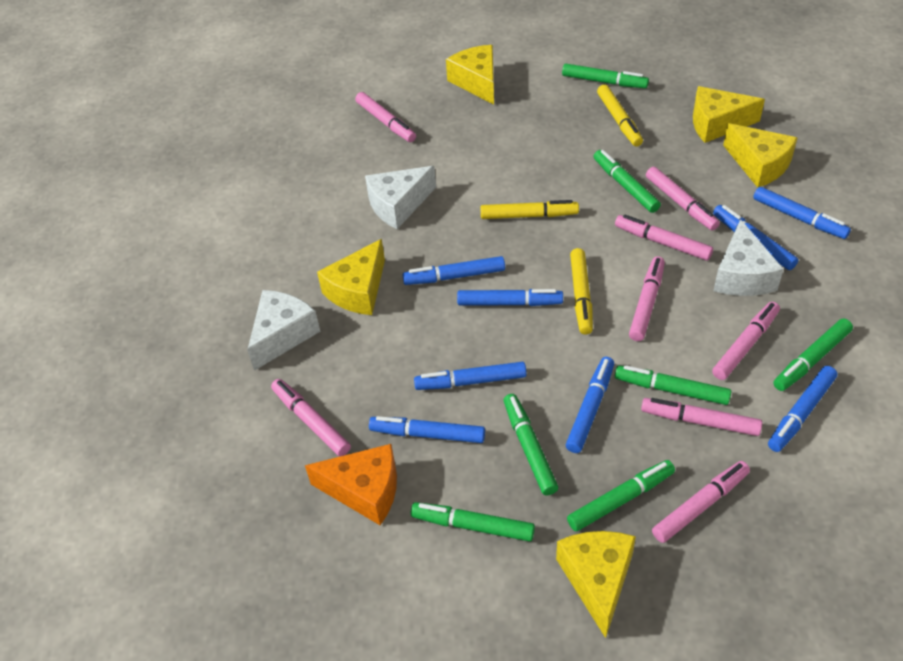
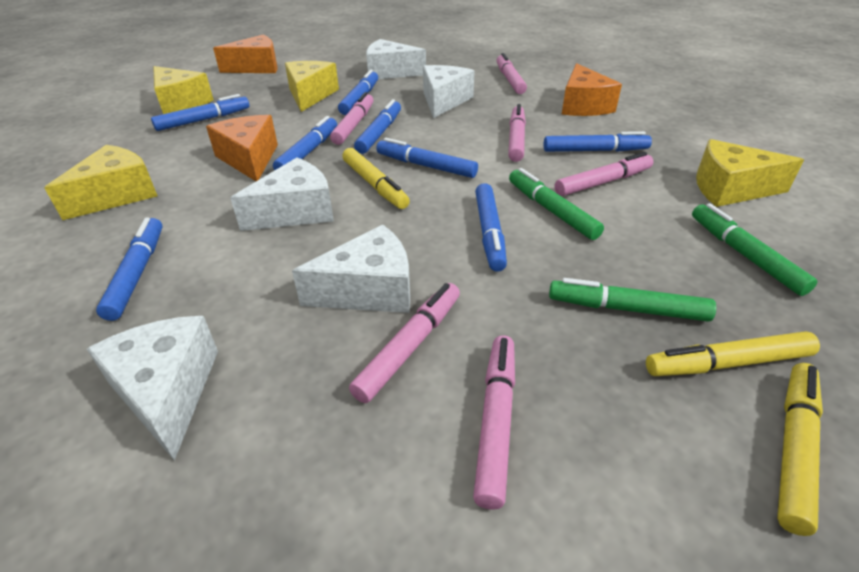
green marker: 7 -> 3
orange cheese: 1 -> 3
pink marker: 8 -> 6
white cheese: 3 -> 5
yellow cheese: 5 -> 4

